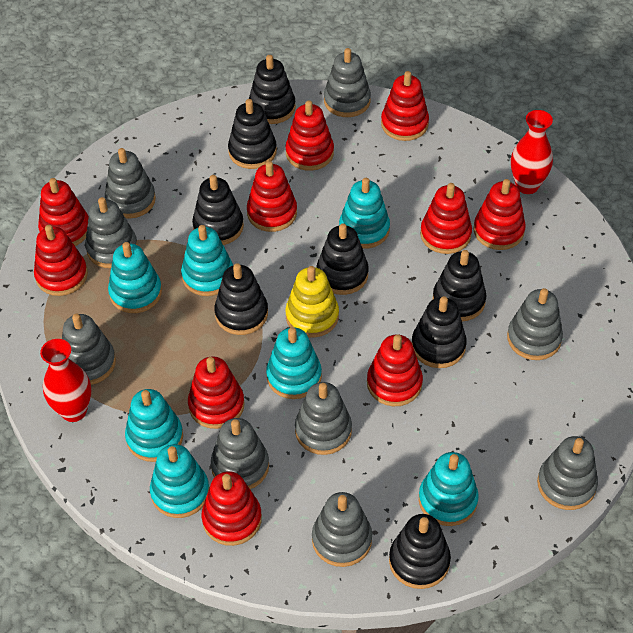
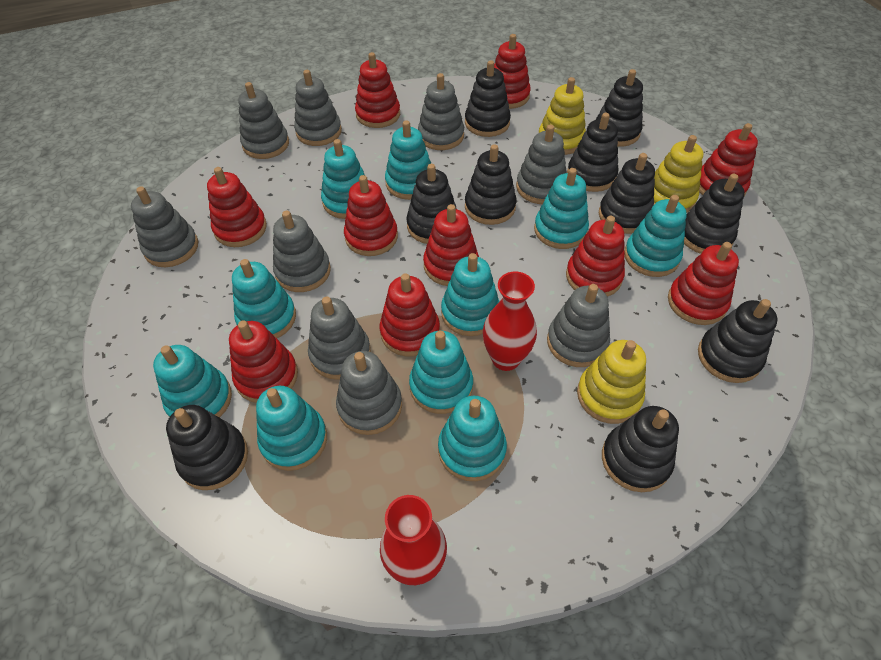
black stacking toy: 8 -> 10
turquoise stacking toy: 7 -> 10
yellow stacking toy: 1 -> 3

